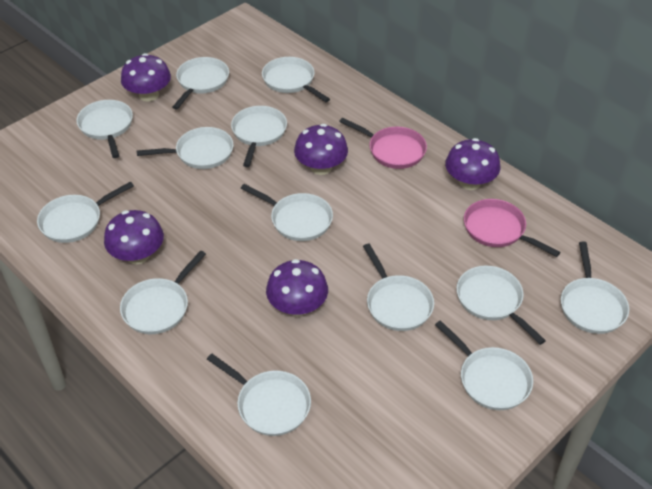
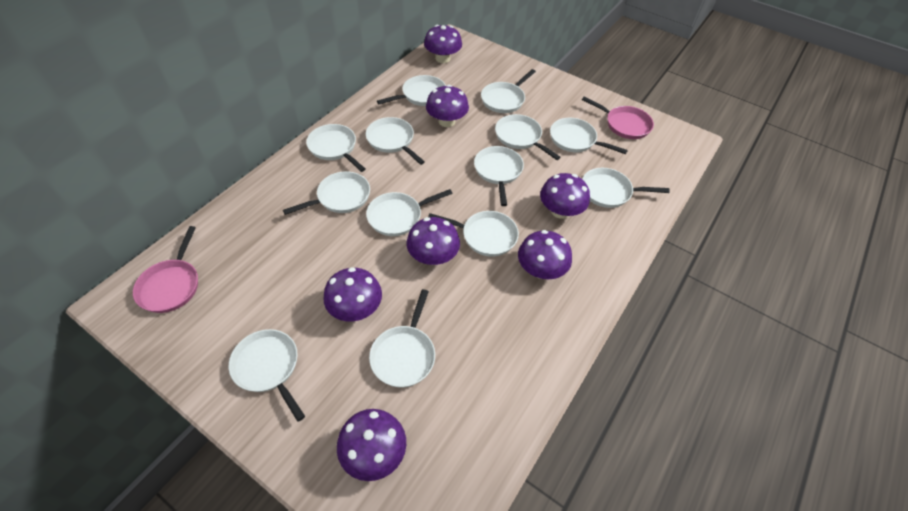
purple mushroom: 5 -> 7

